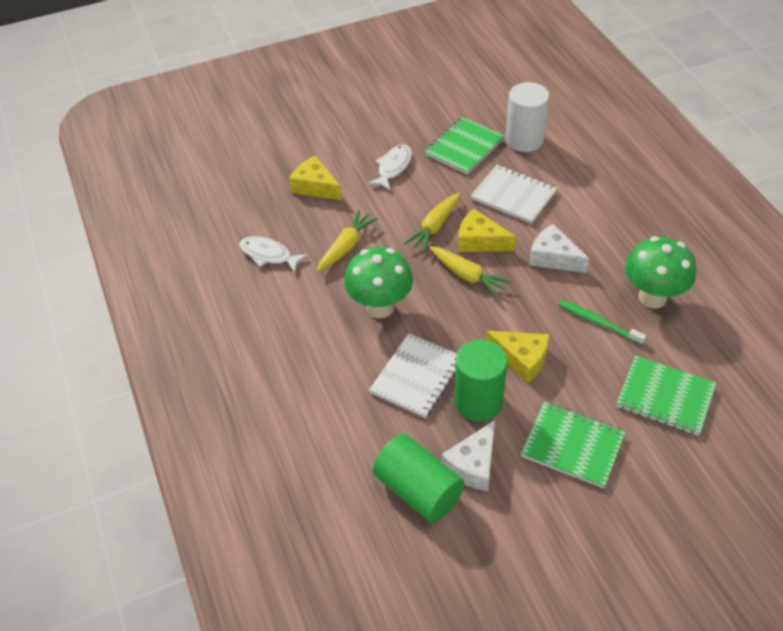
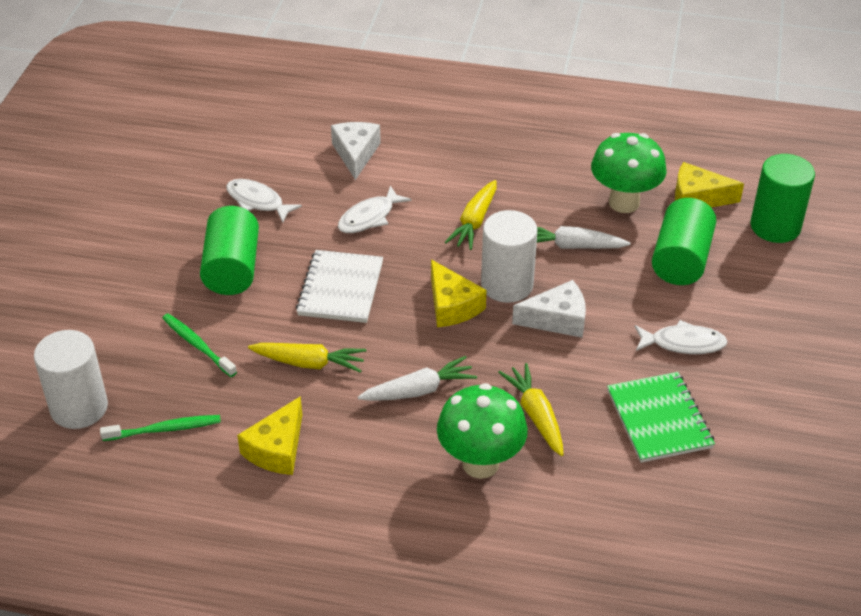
green cylinder: 2 -> 3
green notebook: 3 -> 1
green toothbrush: 1 -> 2
white carrot: 0 -> 2
white cylinder: 1 -> 2
white fish: 2 -> 3
white notebook: 2 -> 1

